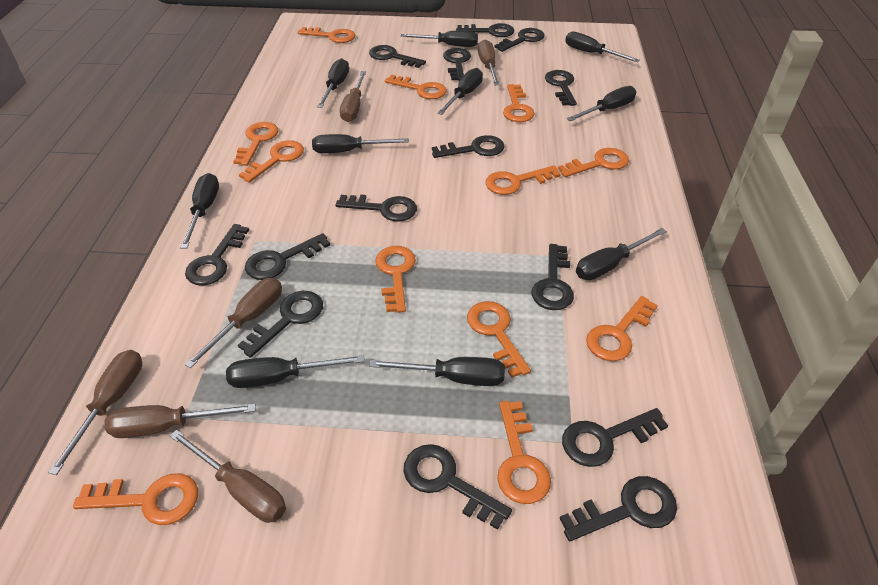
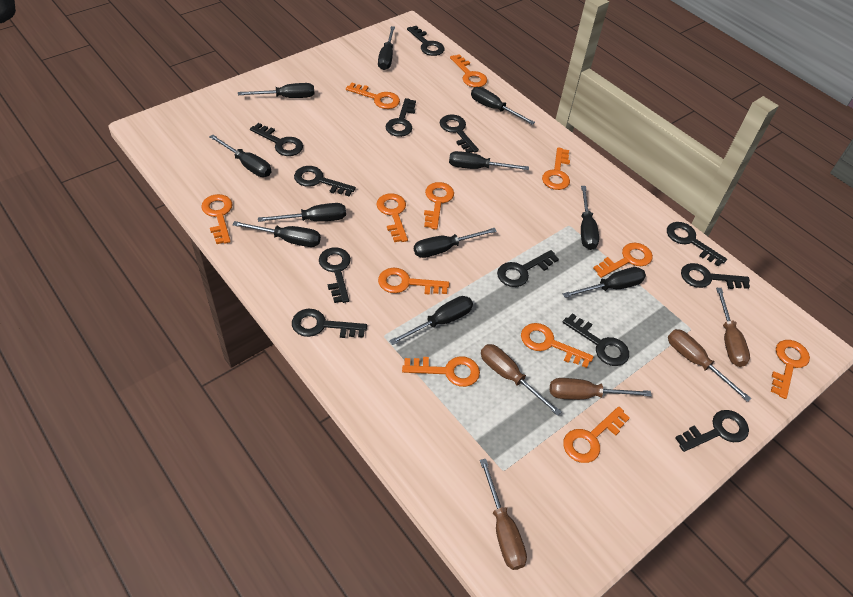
black key: 14 -> 12
black screwdriver: 10 -> 11
brown screwdriver: 6 -> 5

